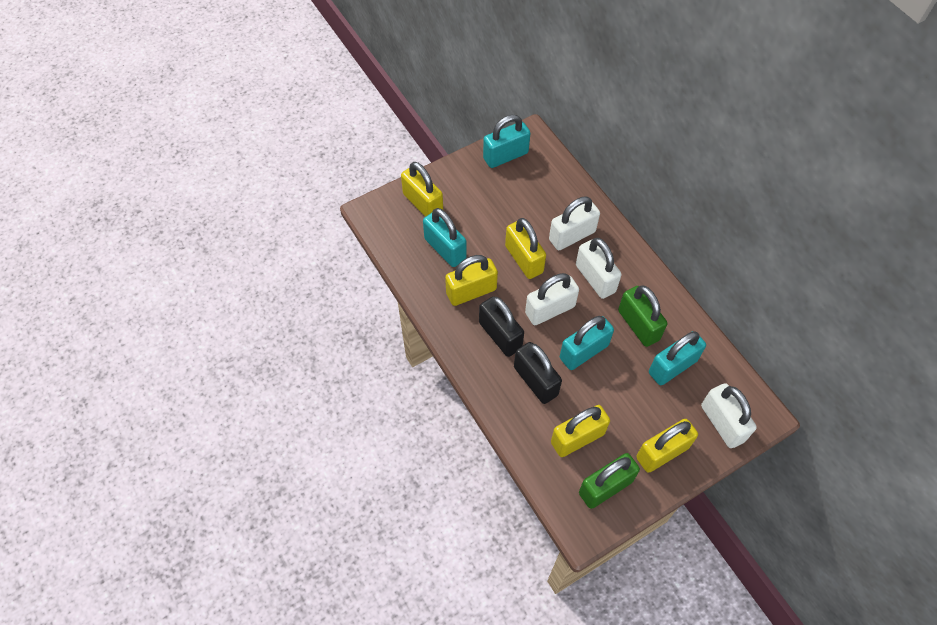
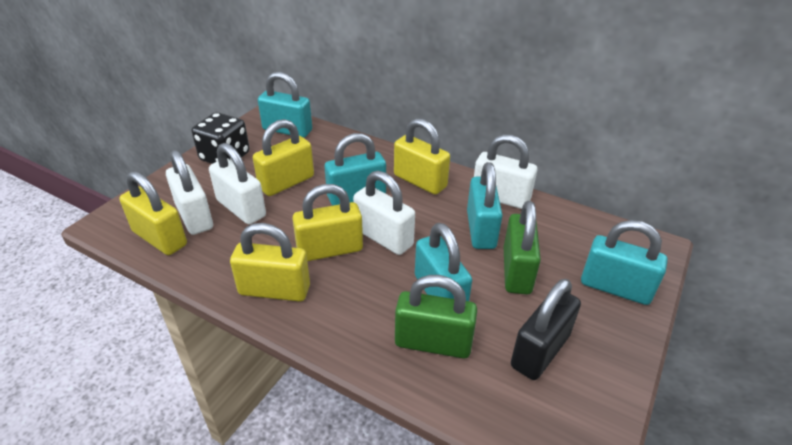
black dice: 0 -> 1
black padlock: 2 -> 1
turquoise padlock: 4 -> 5

